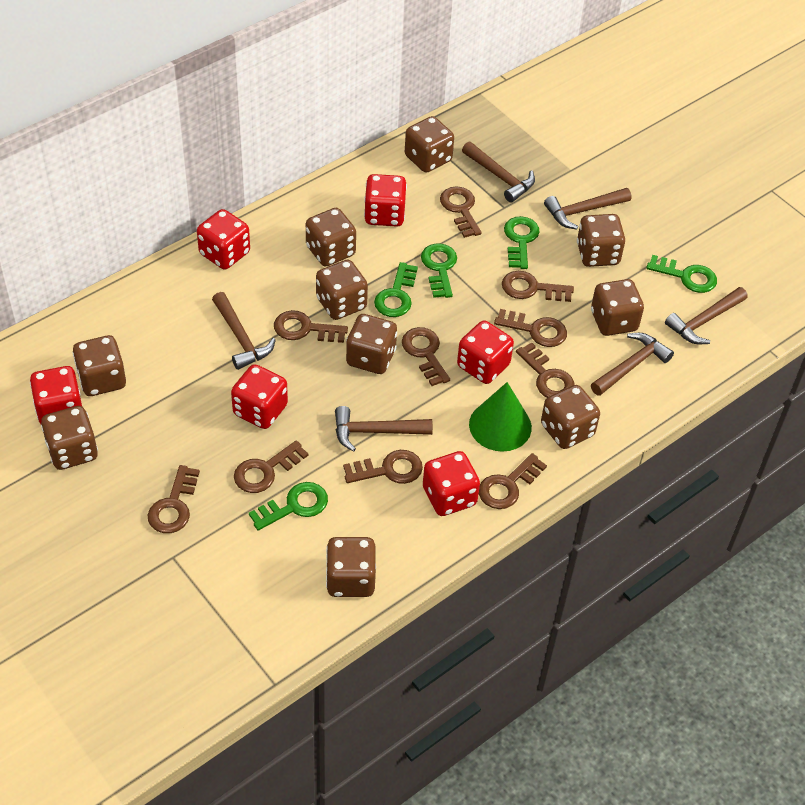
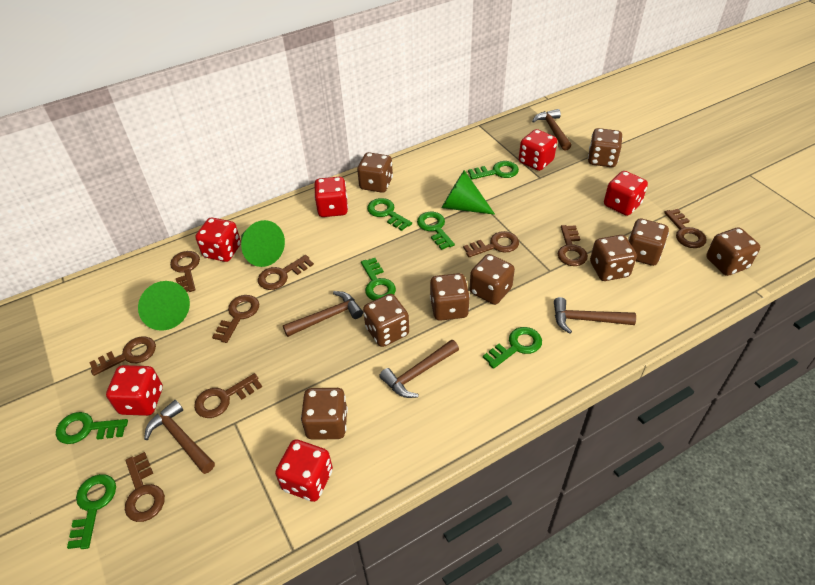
brown dice: 10 -> 9
brown hammer: 6 -> 5
brown key: 10 -> 9
green cone: 1 -> 3
green key: 5 -> 7

